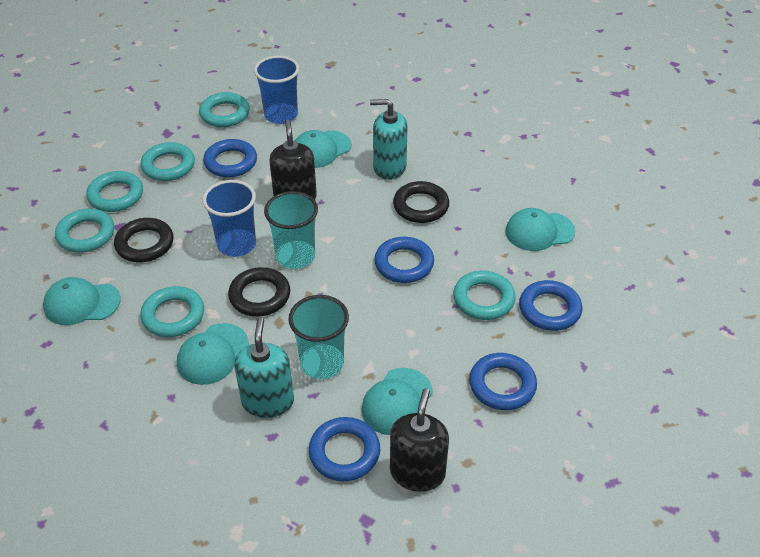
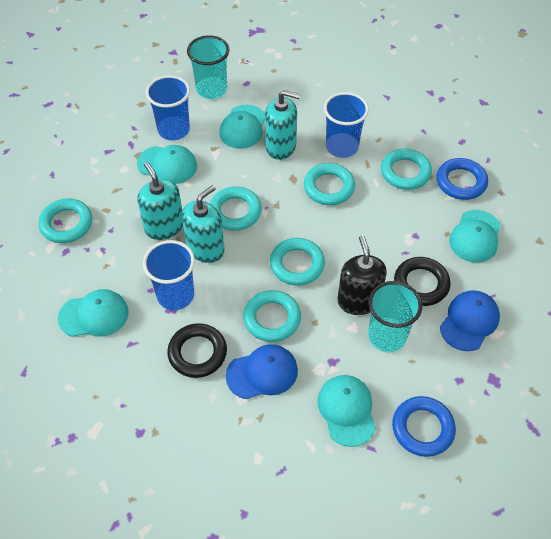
black ring: 3 -> 2
black soap dispenser: 2 -> 1
blue cap: 0 -> 2
blue cup: 2 -> 3
blue ring: 5 -> 2
turquoise soap dispenser: 2 -> 3

